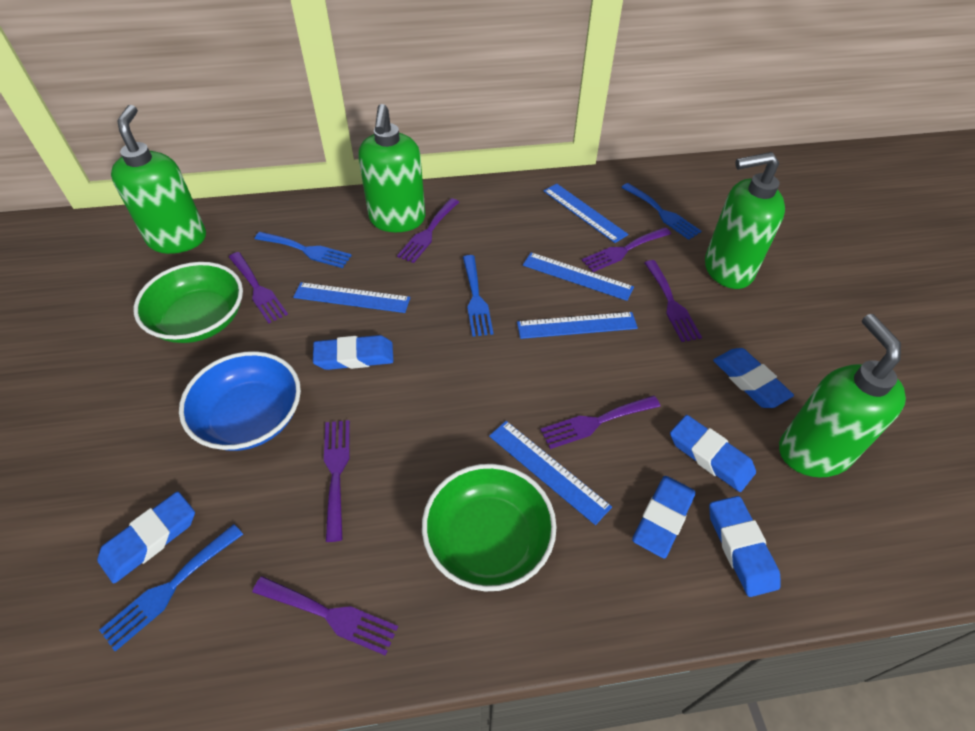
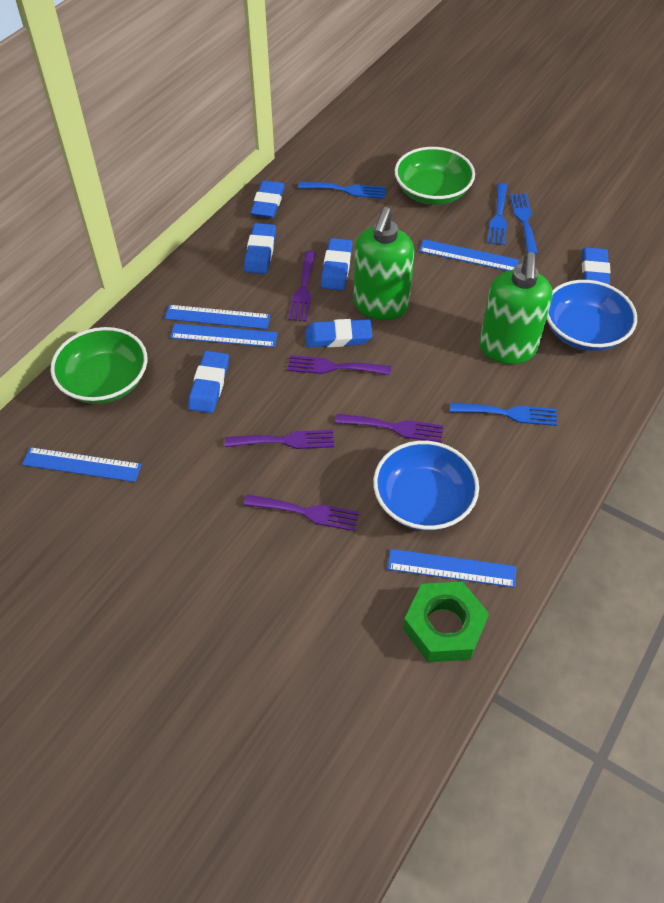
blue bowl: 1 -> 2
green nut: 0 -> 1
green soap dispenser: 4 -> 2
purple fork: 7 -> 5

